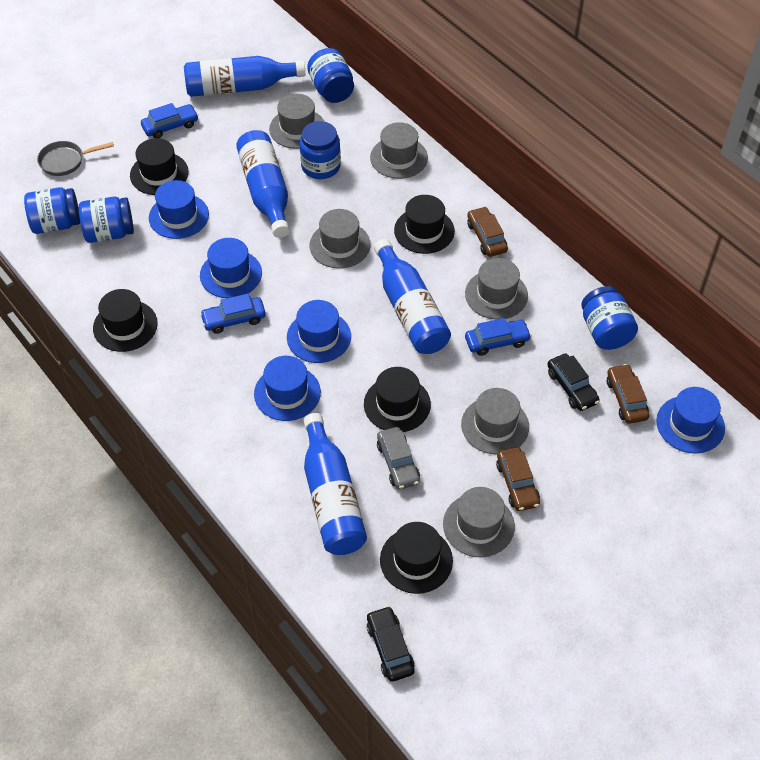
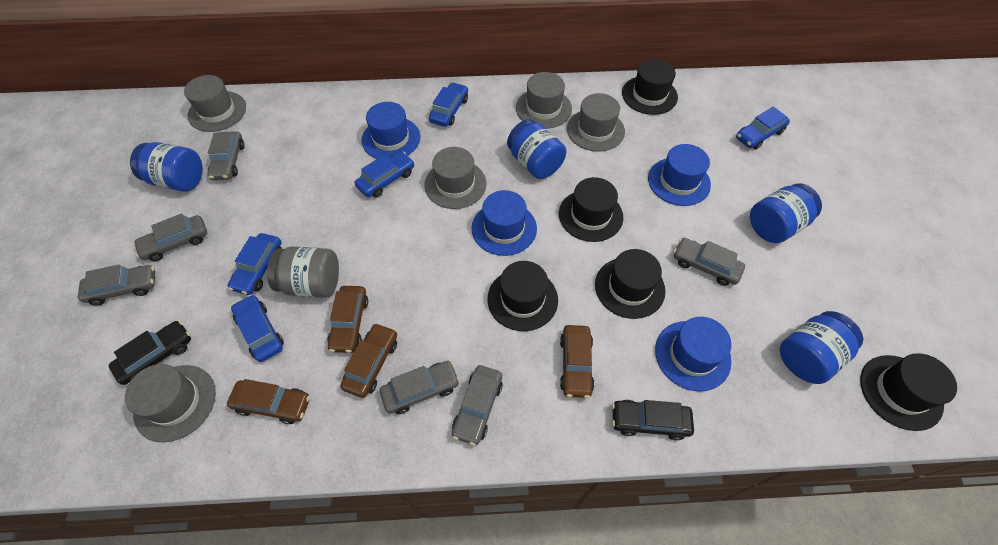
blue bottle: 4 -> 0
blue car: 3 -> 5
blue hat: 5 -> 4
blue jar: 5 -> 4
brown car: 3 -> 4
grey car: 1 -> 6
grey hat: 6 -> 5
grey jar: 0 -> 1
grey pan: 1 -> 0

